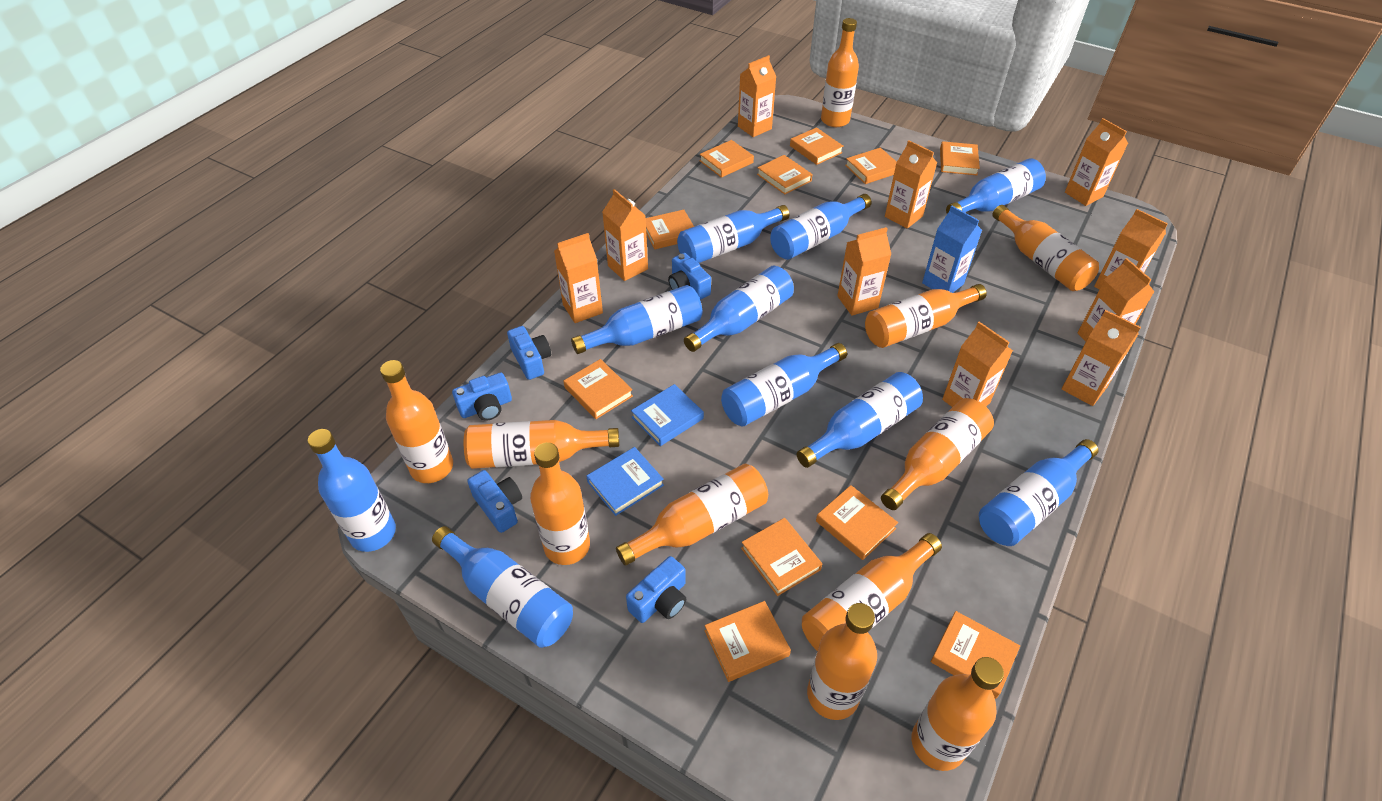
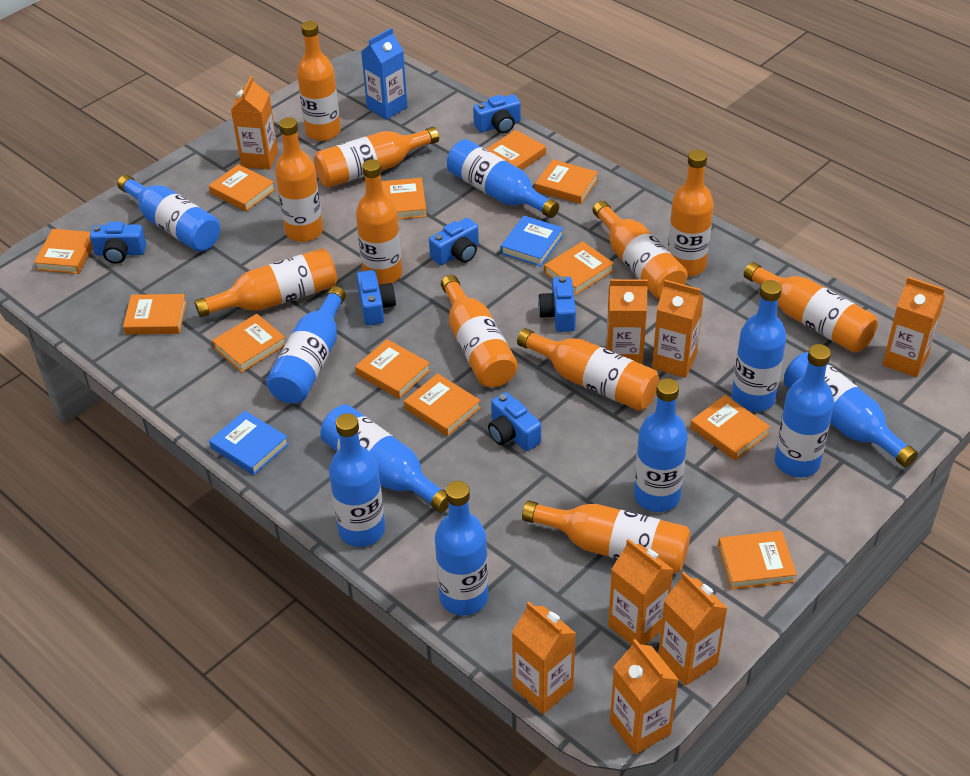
blue camera: 5 -> 6
orange book: 11 -> 12
orange carton: 10 -> 8

